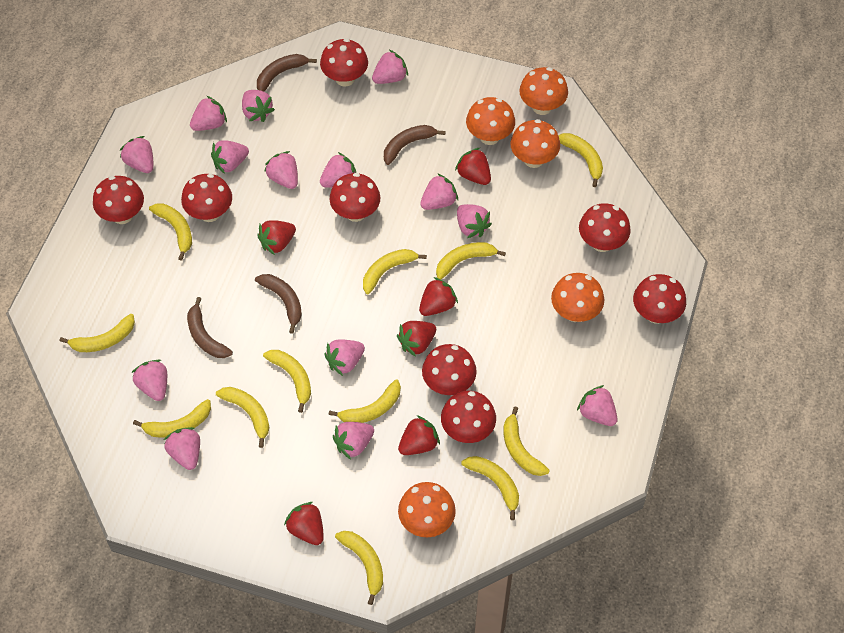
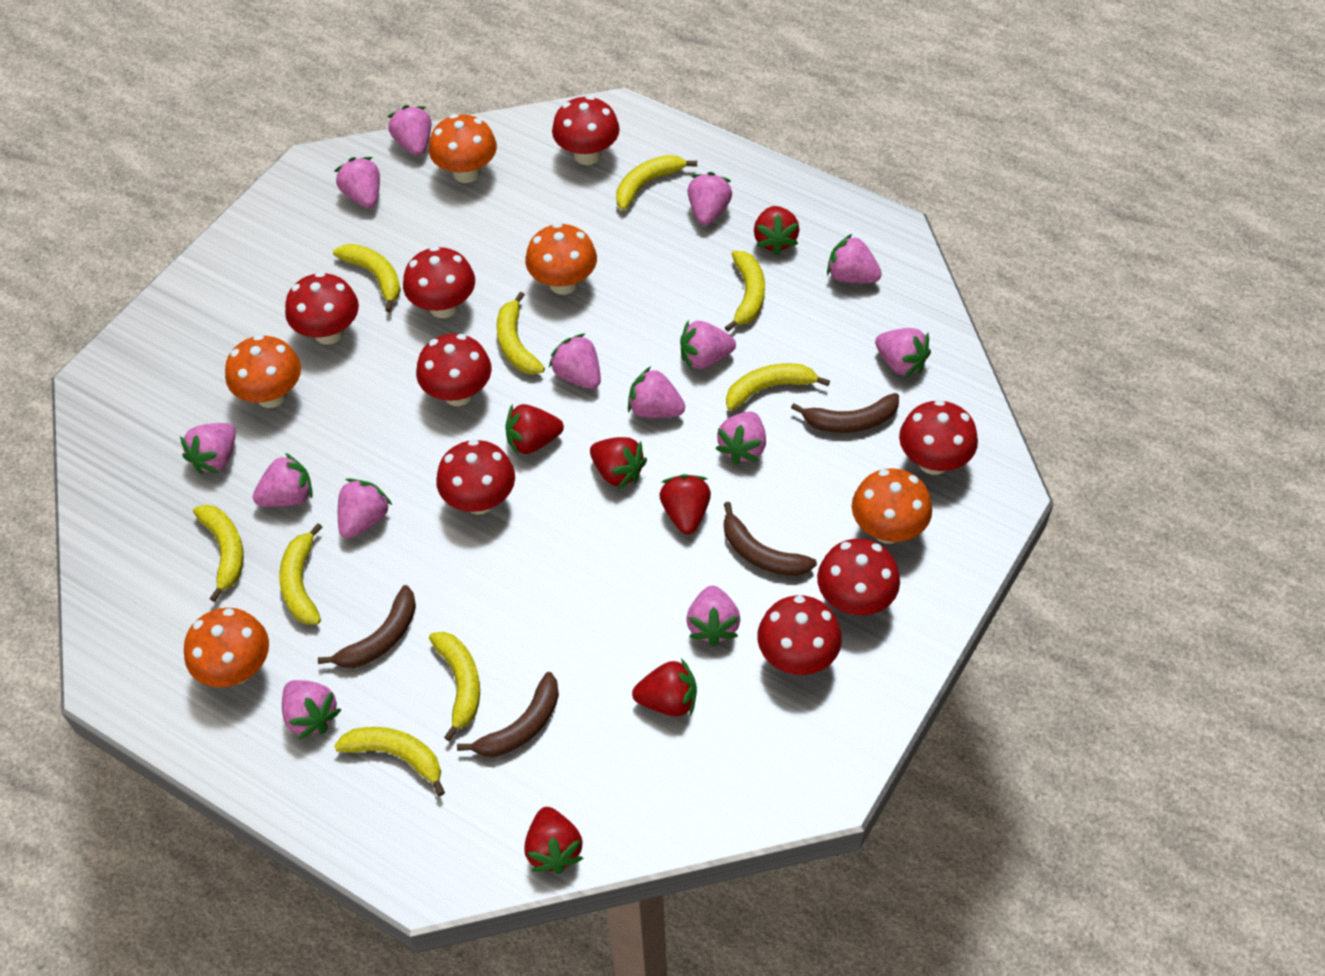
yellow banana: 12 -> 9

